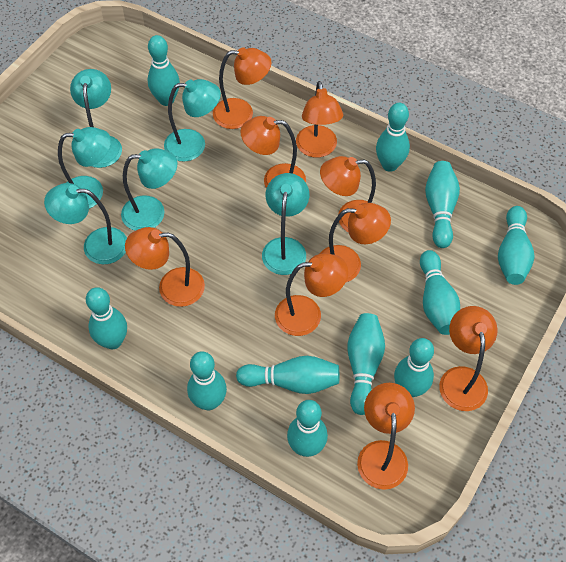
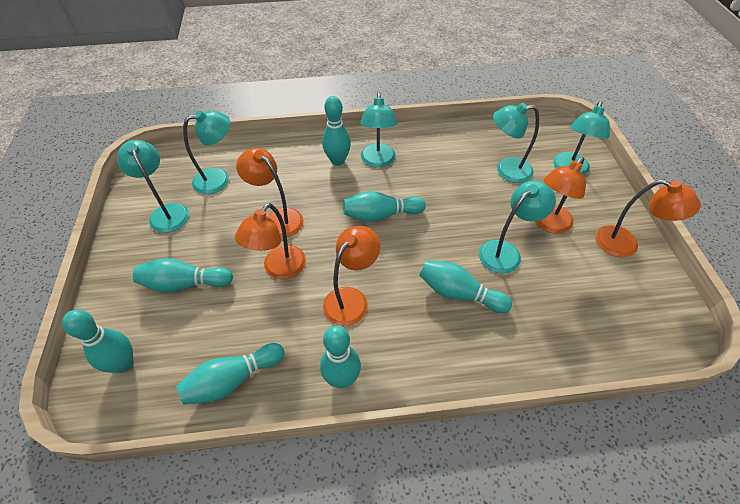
orange lamp: 9 -> 5
turquoise bowling pin: 11 -> 7

